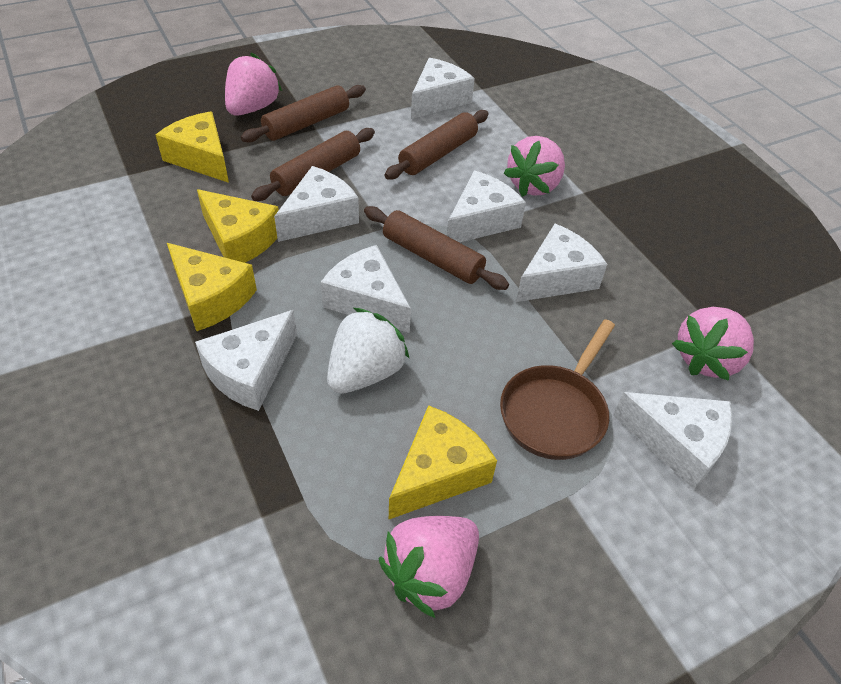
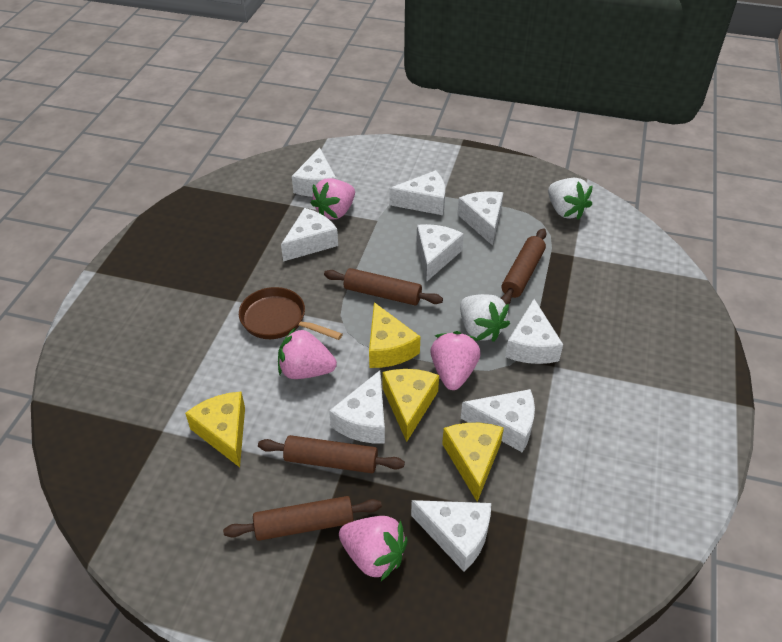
white cheese: 7 -> 9
white strawberry: 1 -> 2

